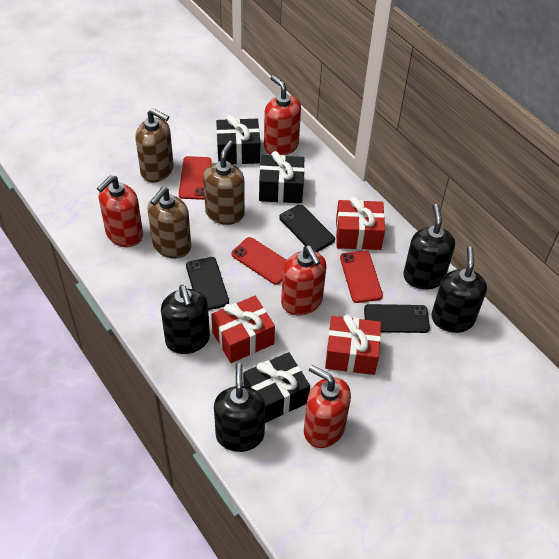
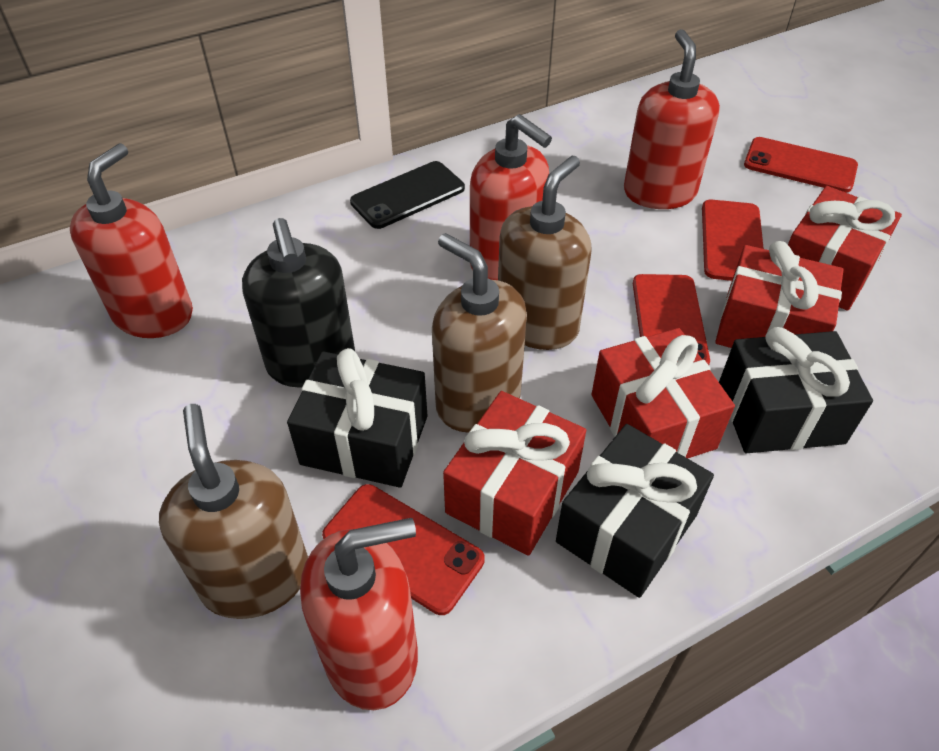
black phone: 3 -> 1
black soap dispenser: 4 -> 1
red gift: 3 -> 4
red phone: 3 -> 4

